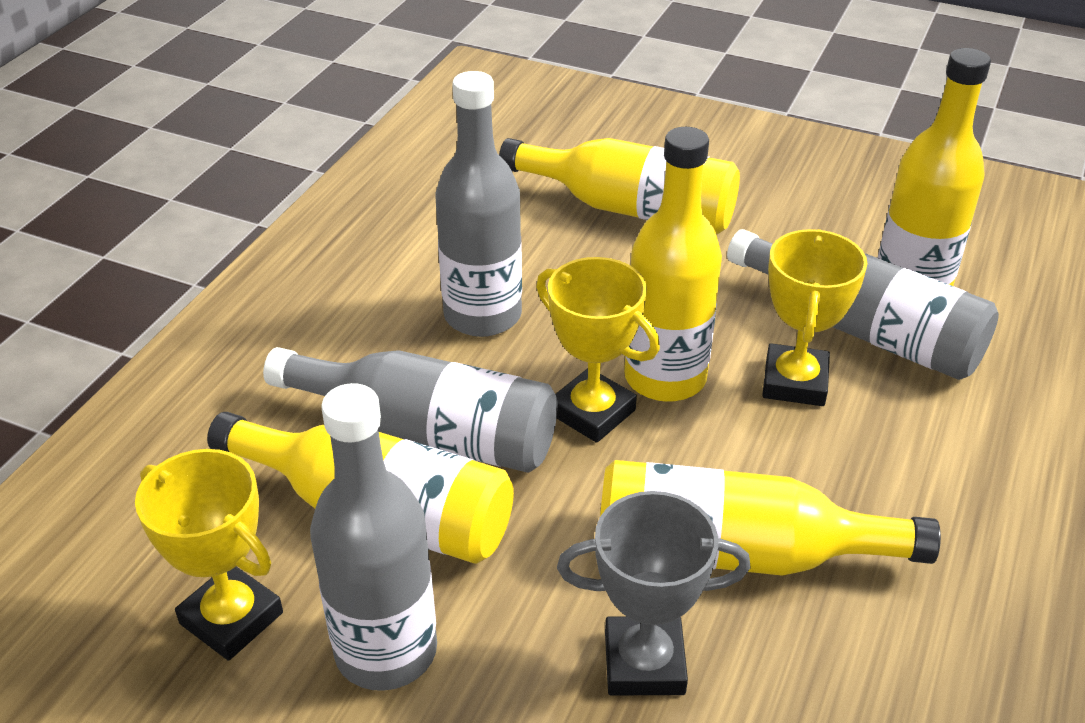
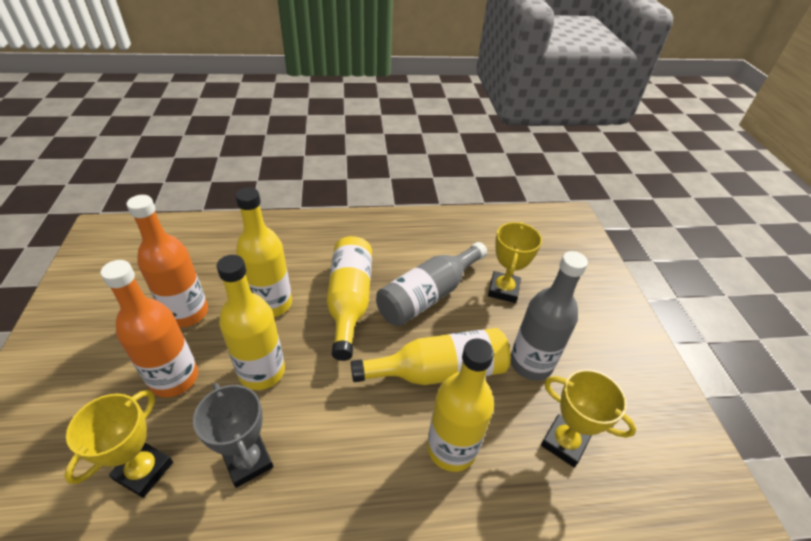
grey bottle: 4 -> 2
orange bottle: 0 -> 2

